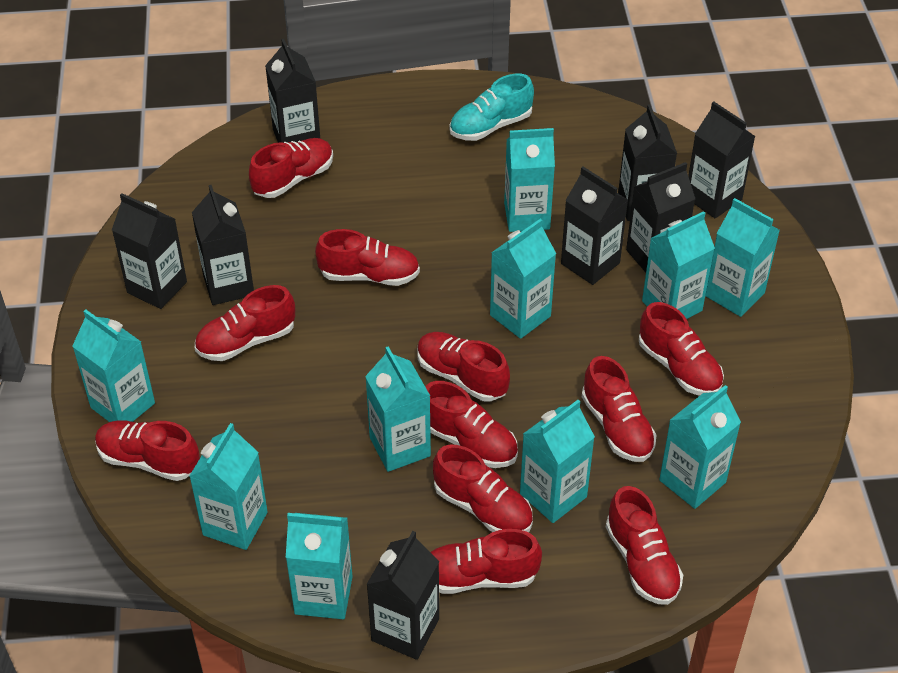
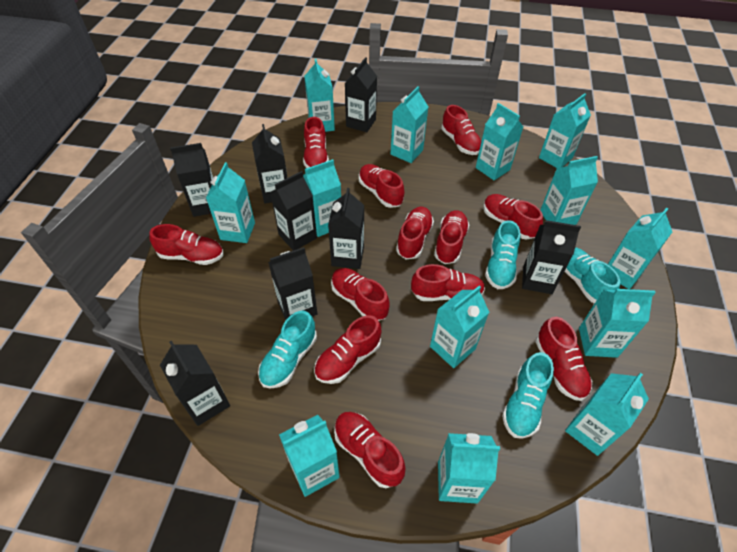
red shoe: 11 -> 12
turquoise carton: 10 -> 13
turquoise shoe: 1 -> 4

